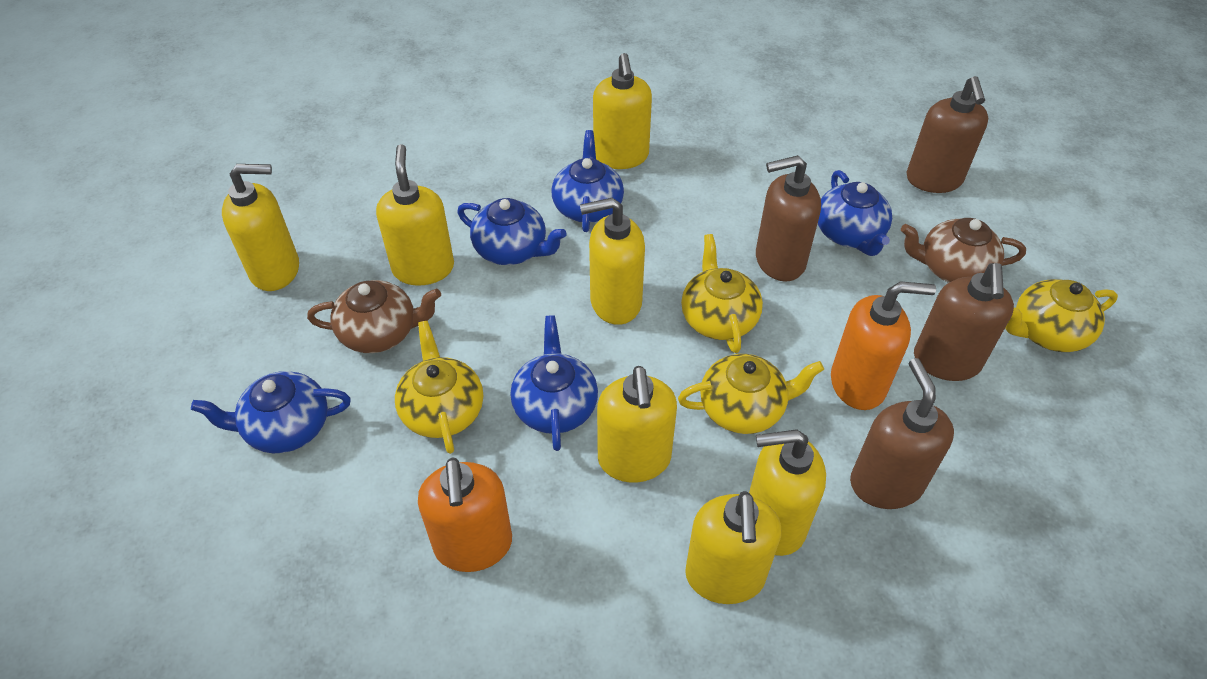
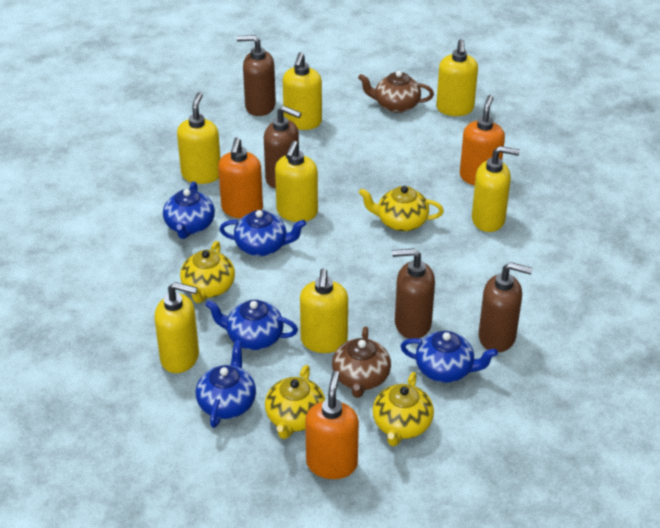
orange soap dispenser: 2 -> 3

